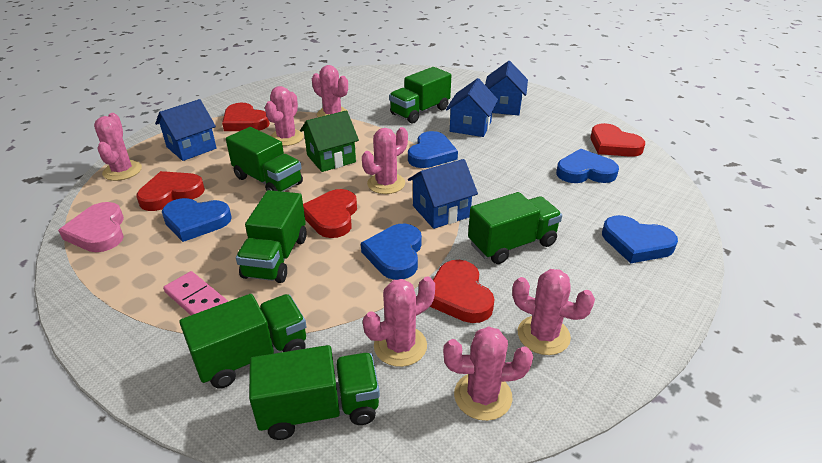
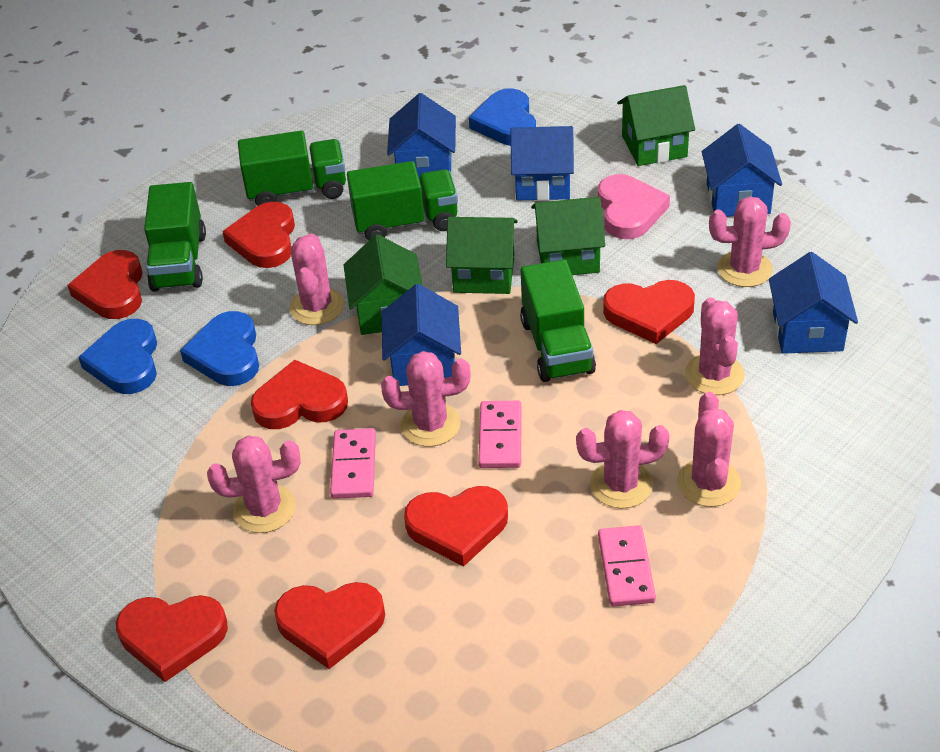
blue heart: 5 -> 3
blue house: 4 -> 5
green house: 1 -> 4
green truck: 6 -> 4
pink domino: 1 -> 3
red heart: 5 -> 7

